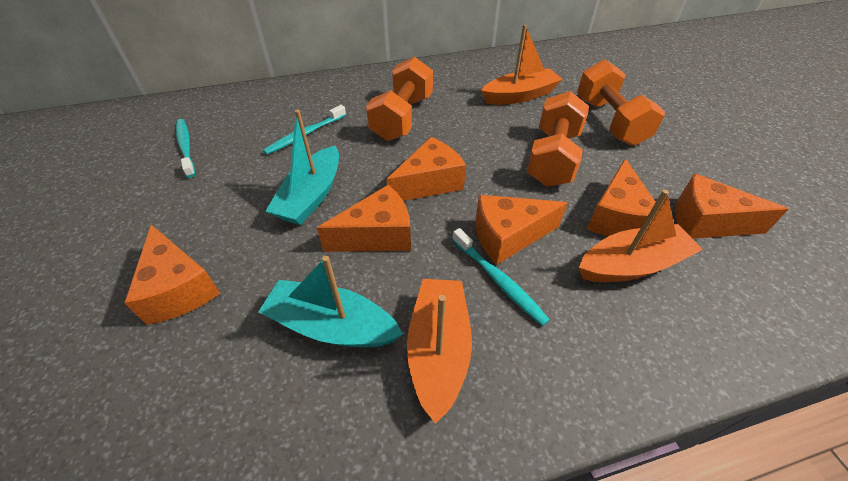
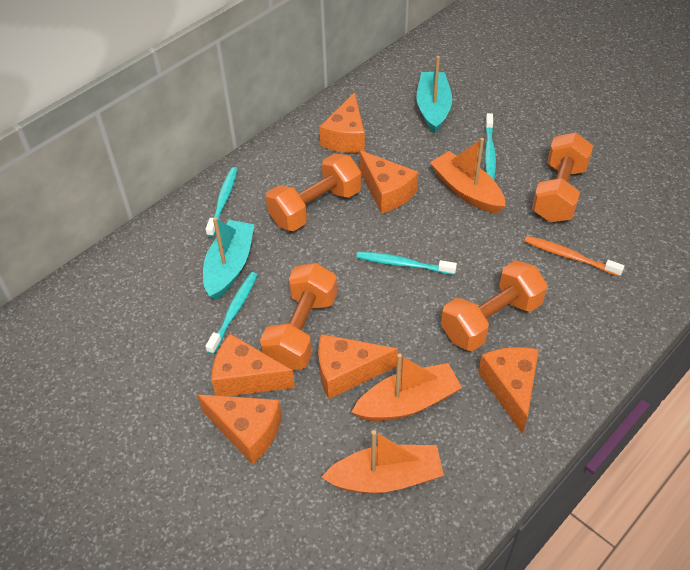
orange dumbbell: 3 -> 4
orange toothbrush: 0 -> 1
turquoise toothbrush: 3 -> 4

